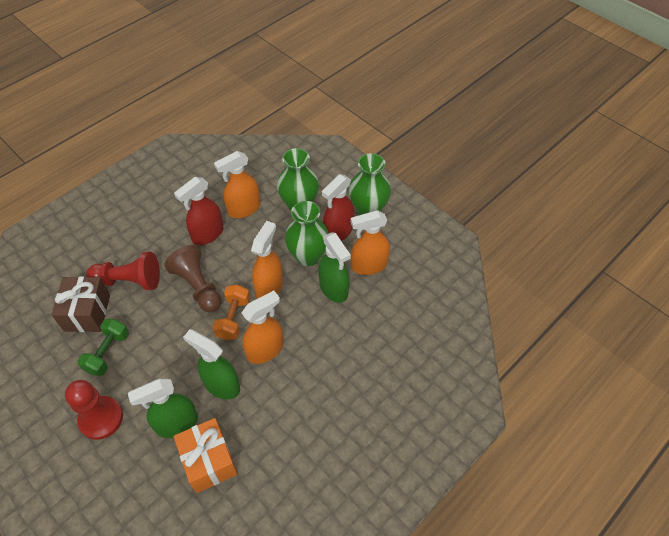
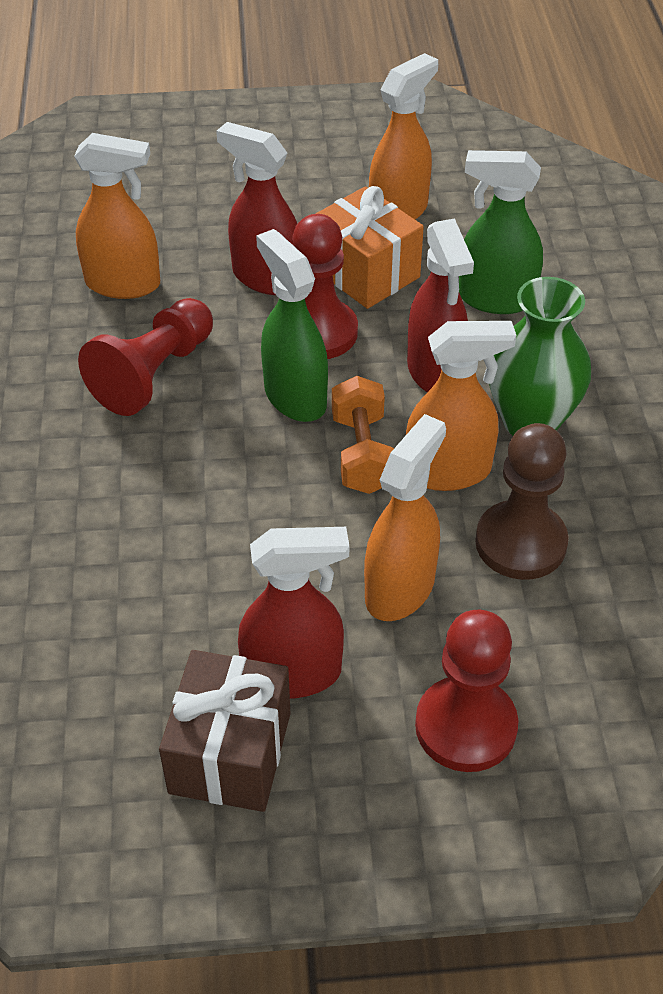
green dumbbell: 1 -> 0
green spray bottle: 3 -> 2
green vase: 3 -> 1
red pawn: 2 -> 3
red spray bottle: 2 -> 3

